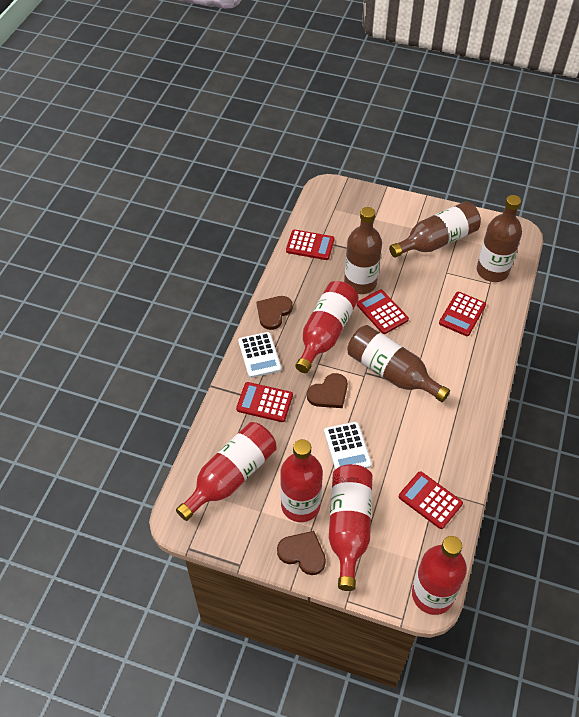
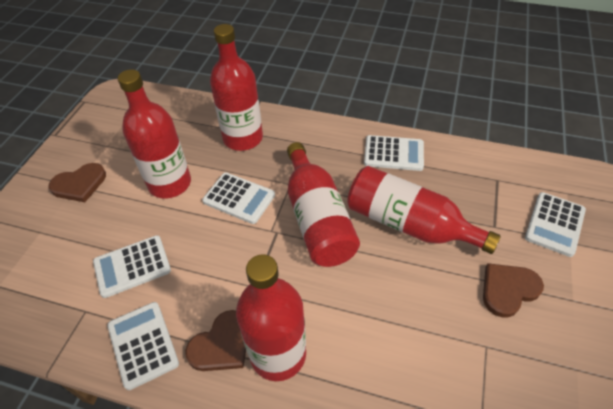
brown bottle: 4 -> 0
red calculator: 5 -> 0
white calculator: 2 -> 5

